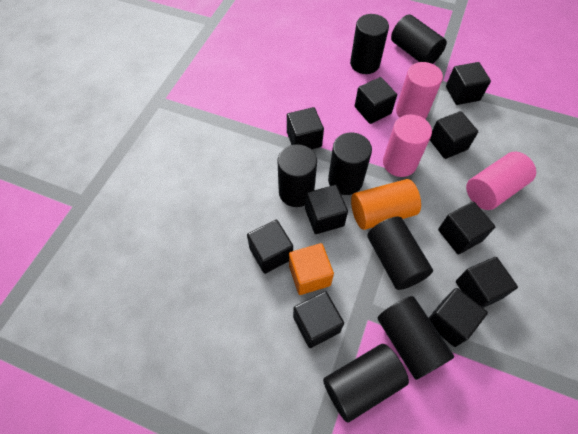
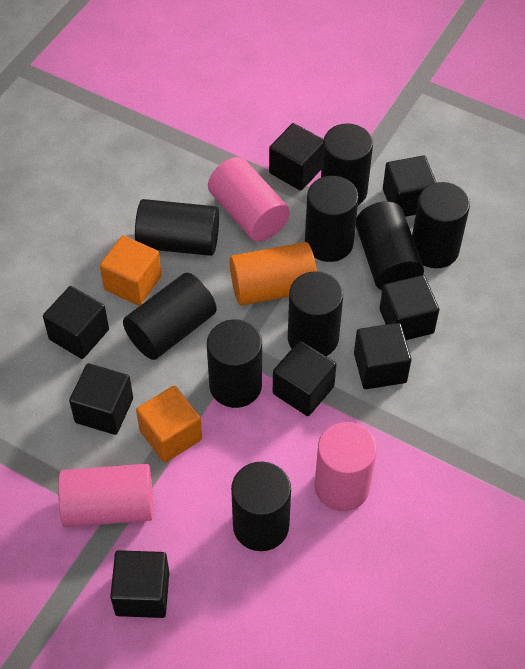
black cube: 10 -> 8
black cylinder: 7 -> 9
orange cube: 1 -> 2

